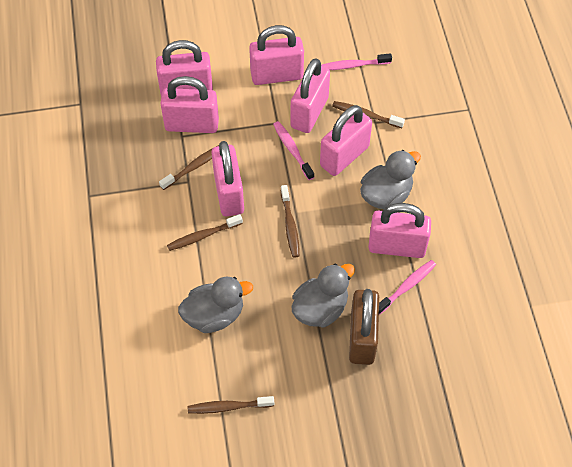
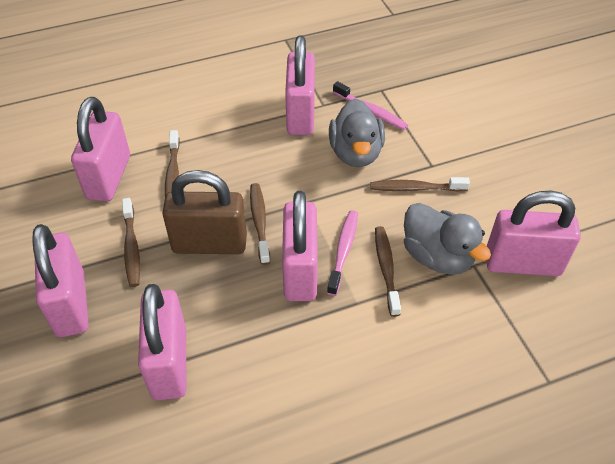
grey duck: 3 -> 2
pink padlock: 7 -> 6
pink toothbrush: 3 -> 2

